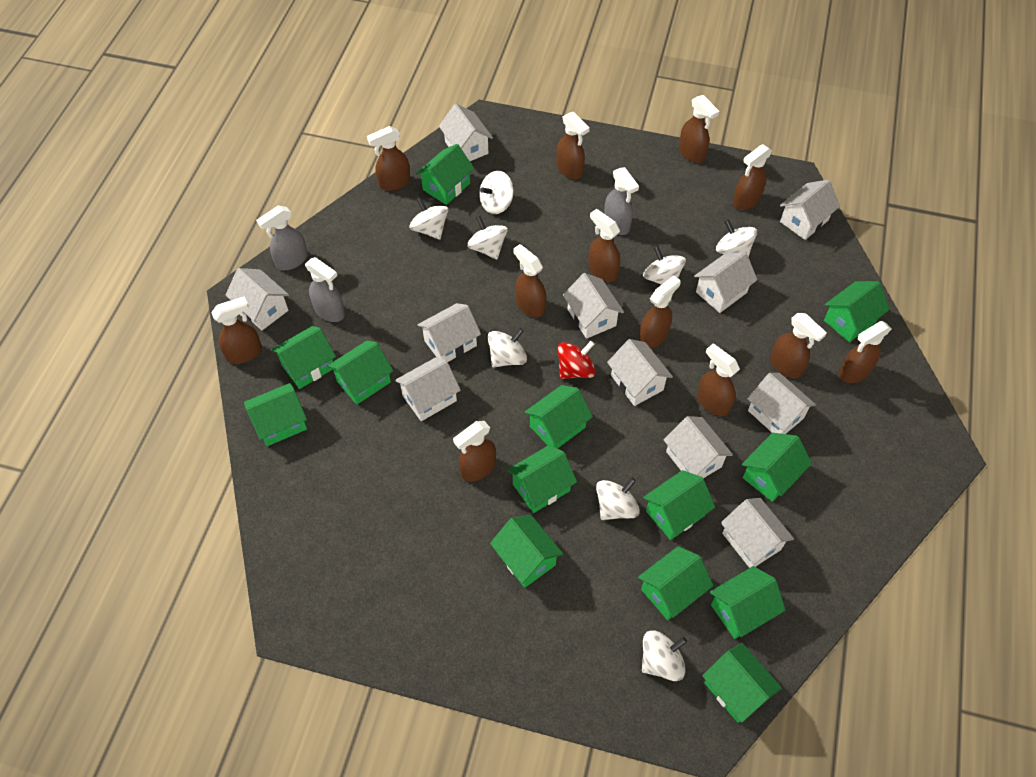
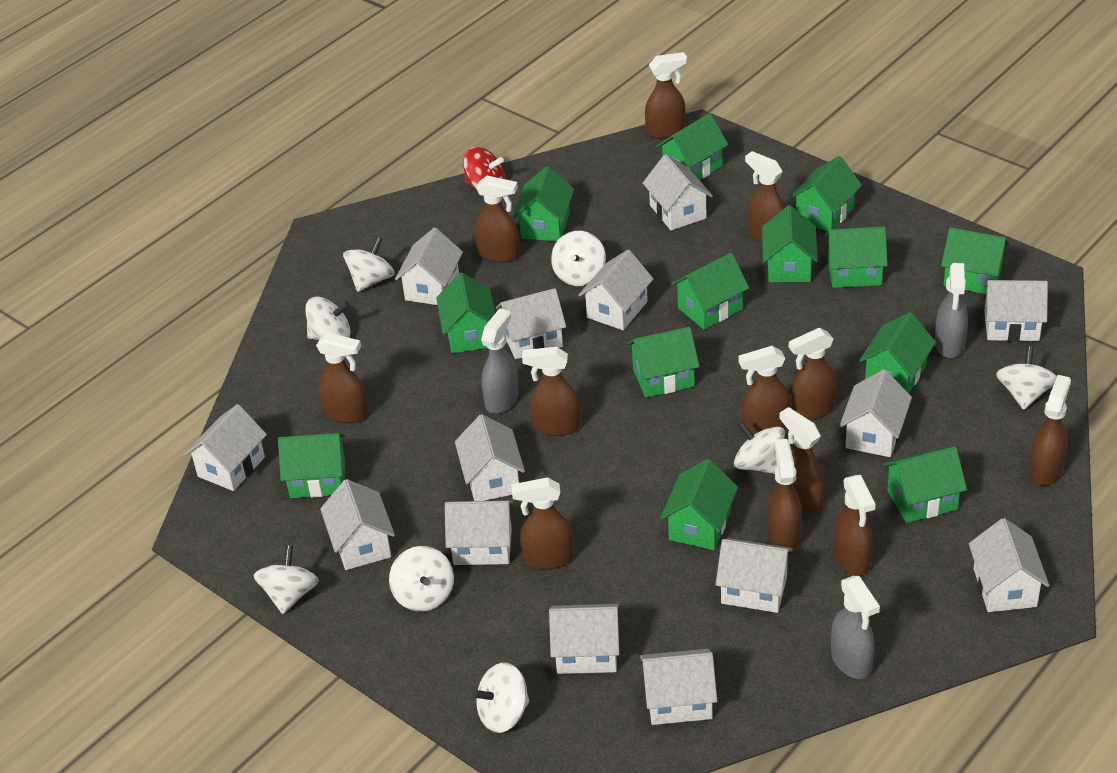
white house: 11 -> 14

